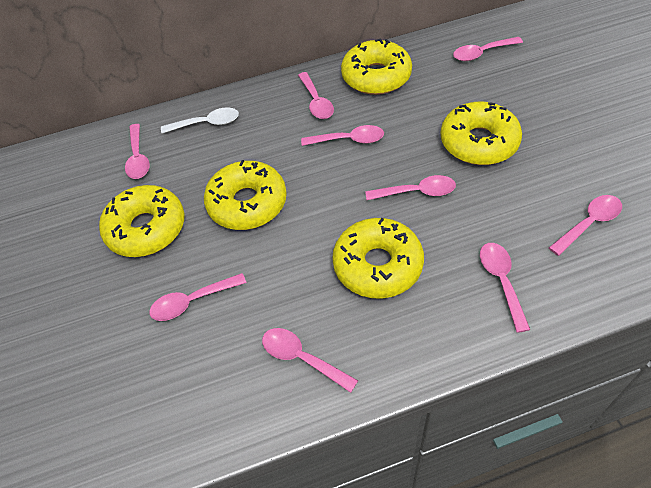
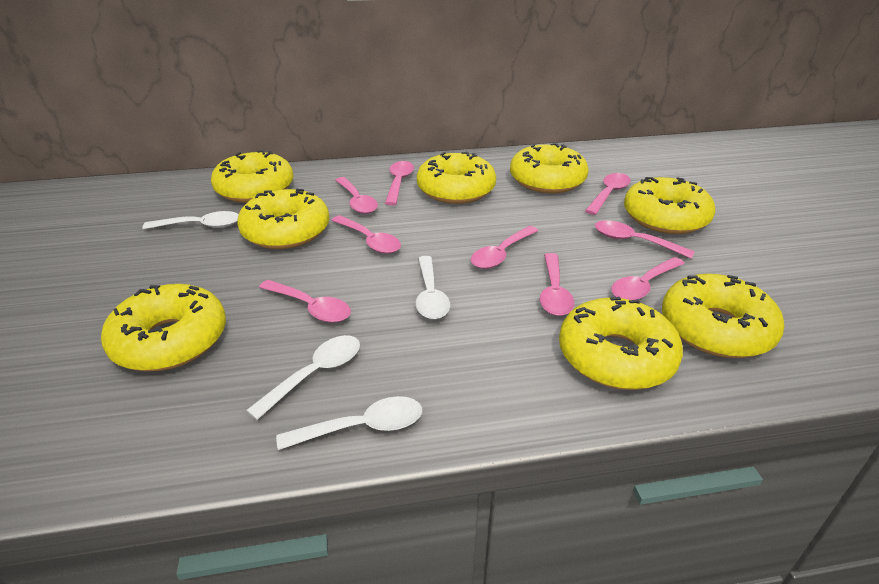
white spoon: 1 -> 4
yellow donut: 5 -> 8

